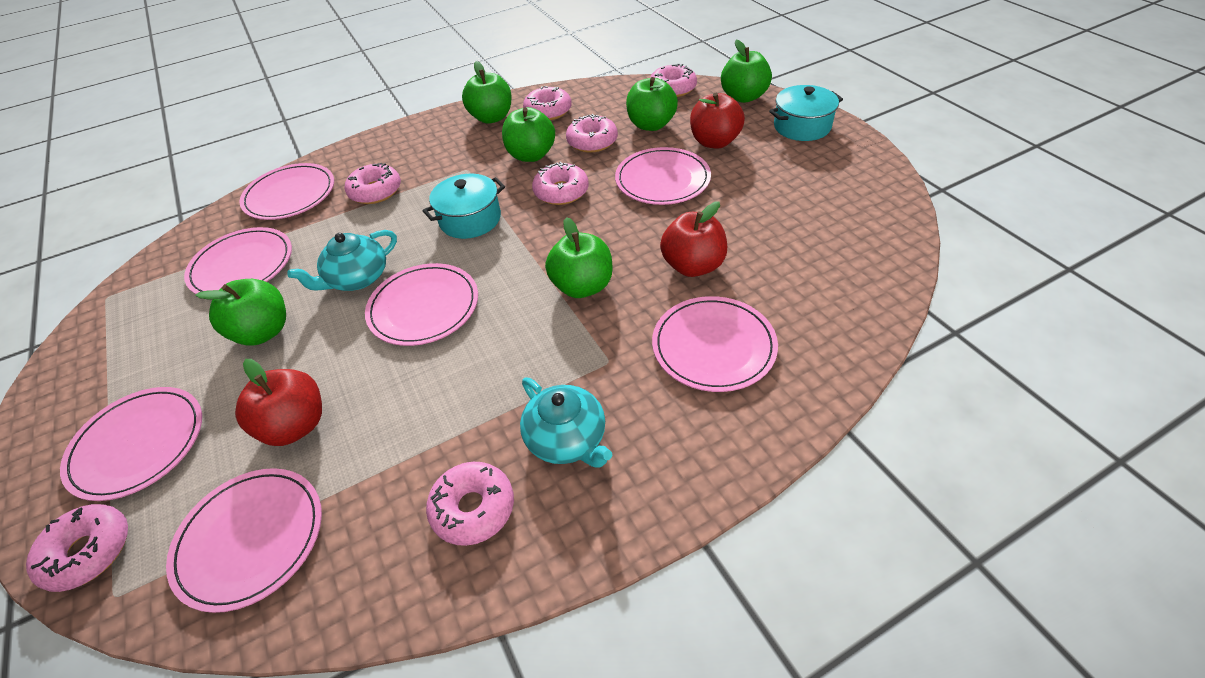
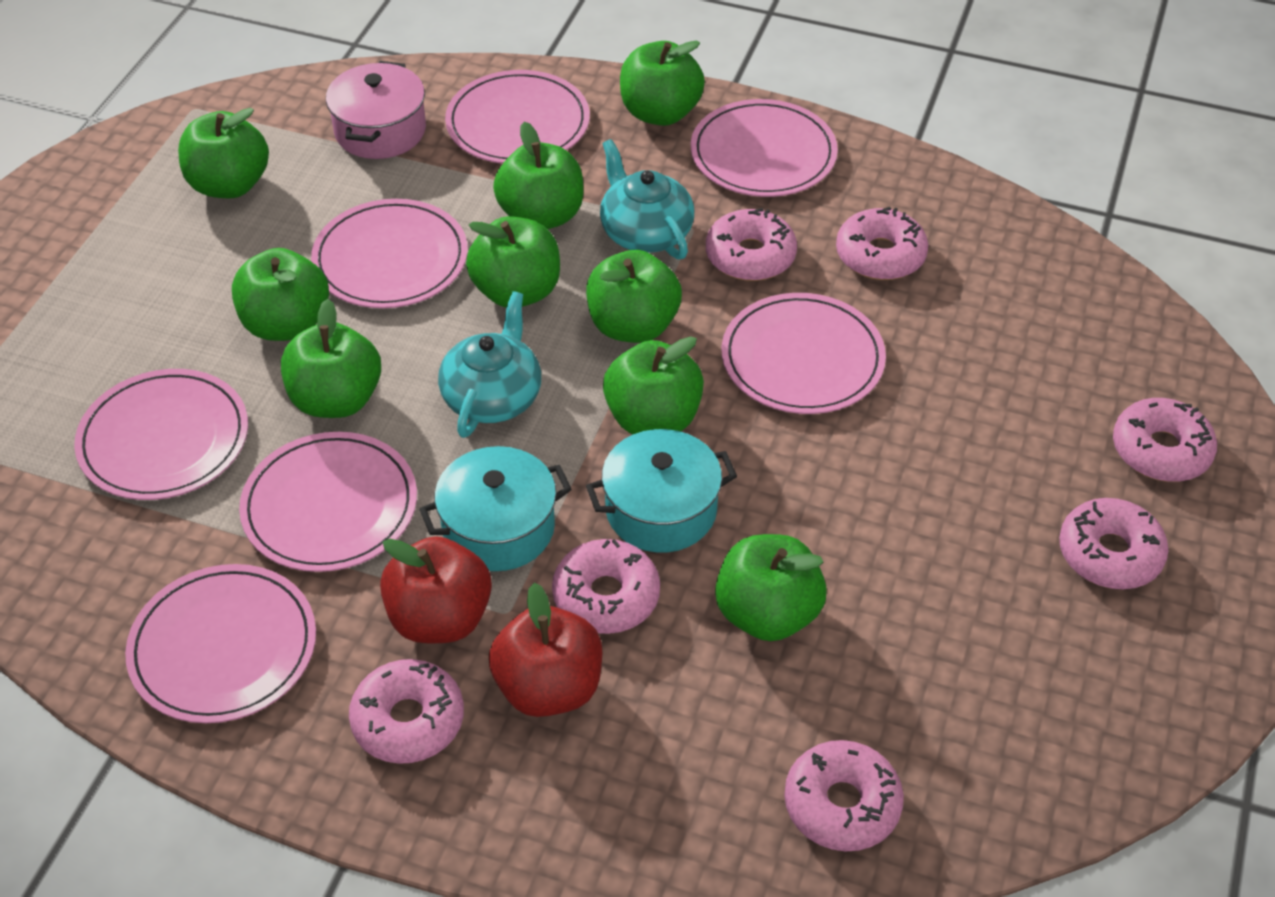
green apple: 6 -> 9
pink pot: 0 -> 1
red apple: 3 -> 2

